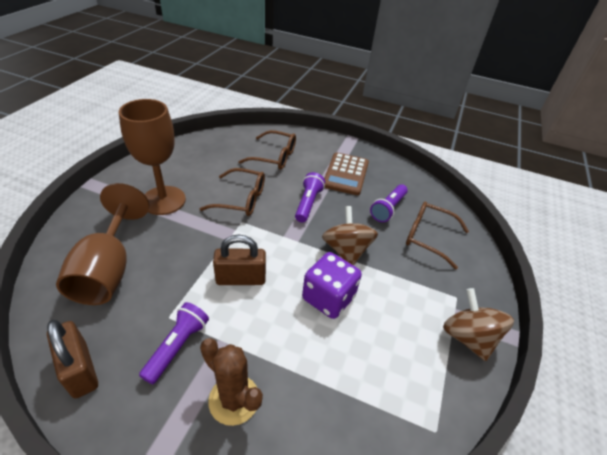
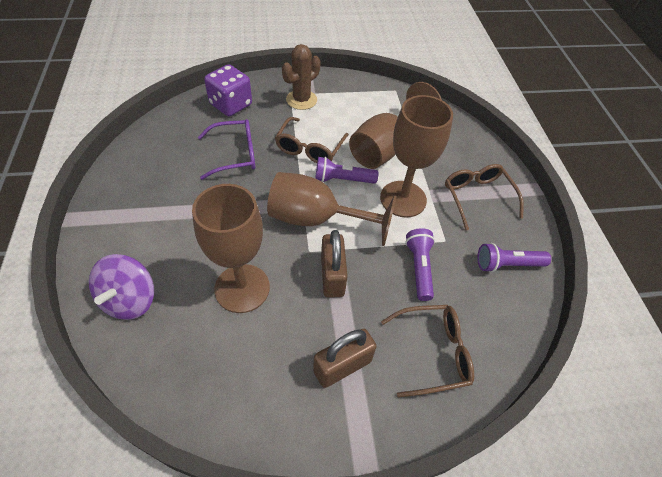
brown calculator: 1 -> 0
brown goblet: 2 -> 4
brown spinning top: 2 -> 0
purple glasses: 0 -> 1
purple spinning top: 0 -> 1

